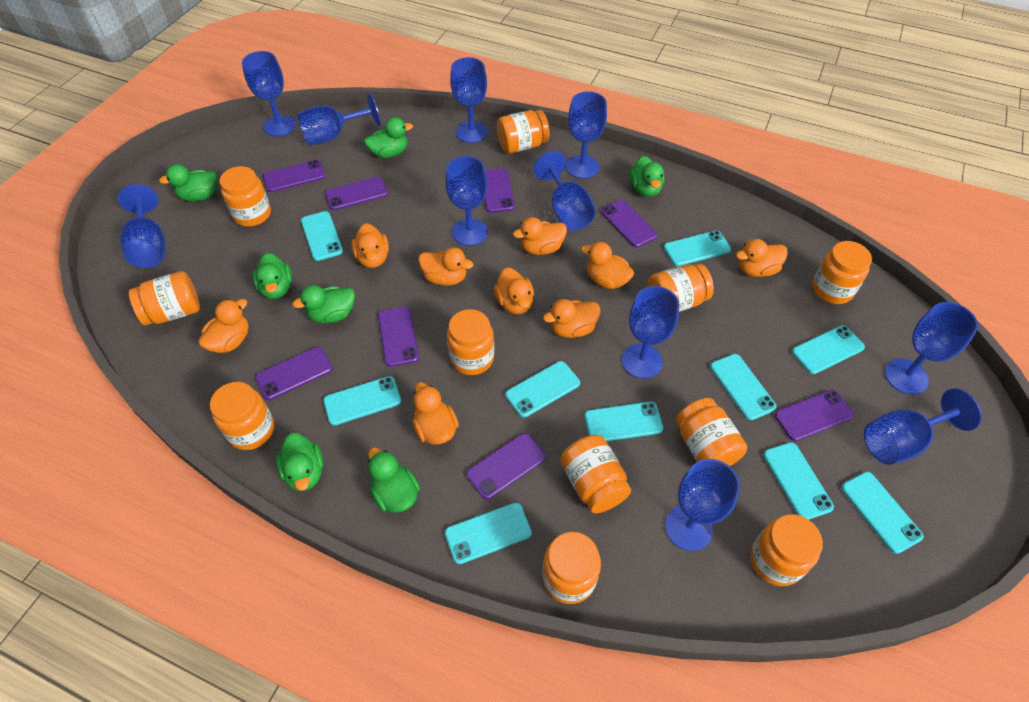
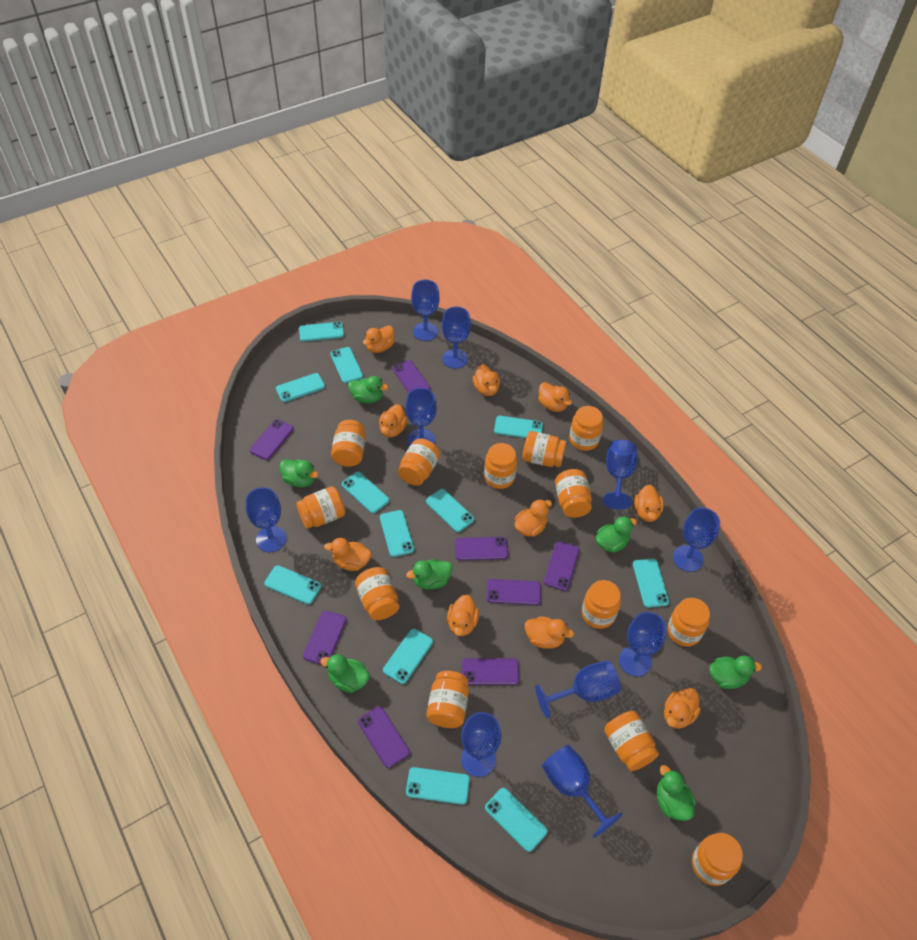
blue goblet: 11 -> 10
orange duck: 9 -> 10
orange jar: 11 -> 13
turquoise phone: 10 -> 12

